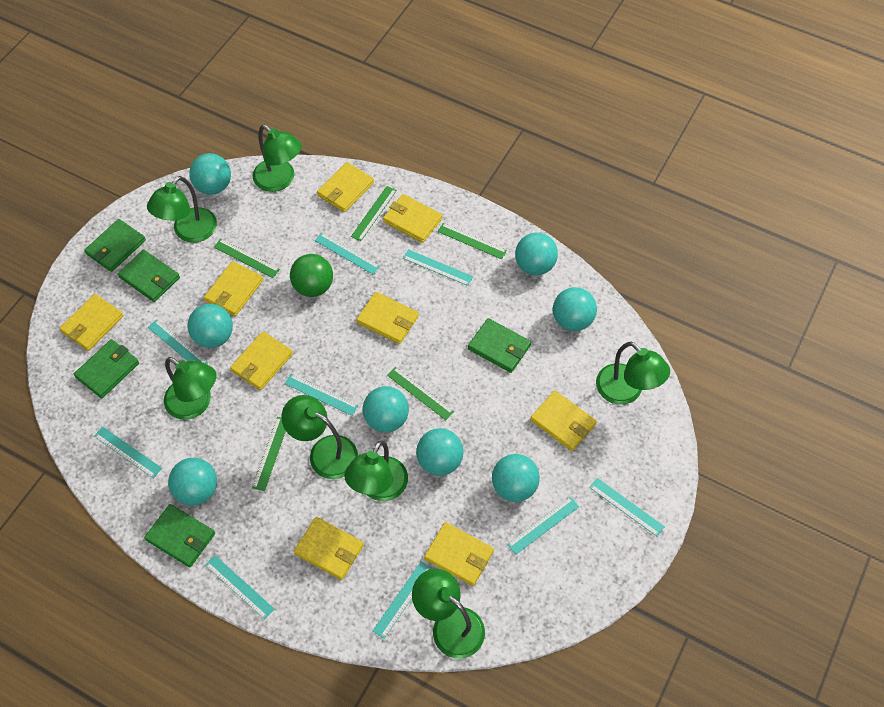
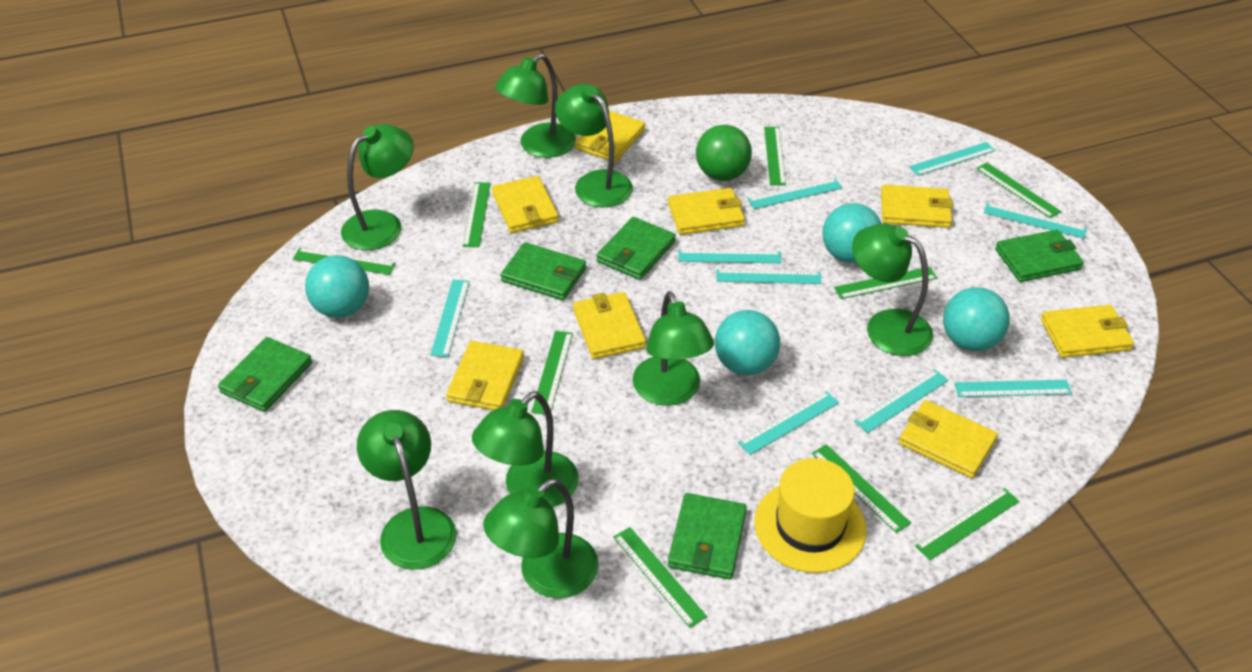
green lamp: 7 -> 8
green ruler: 5 -> 9
turquoise ball: 8 -> 4
yellow hat: 0 -> 1
yellow wallet: 9 -> 8

